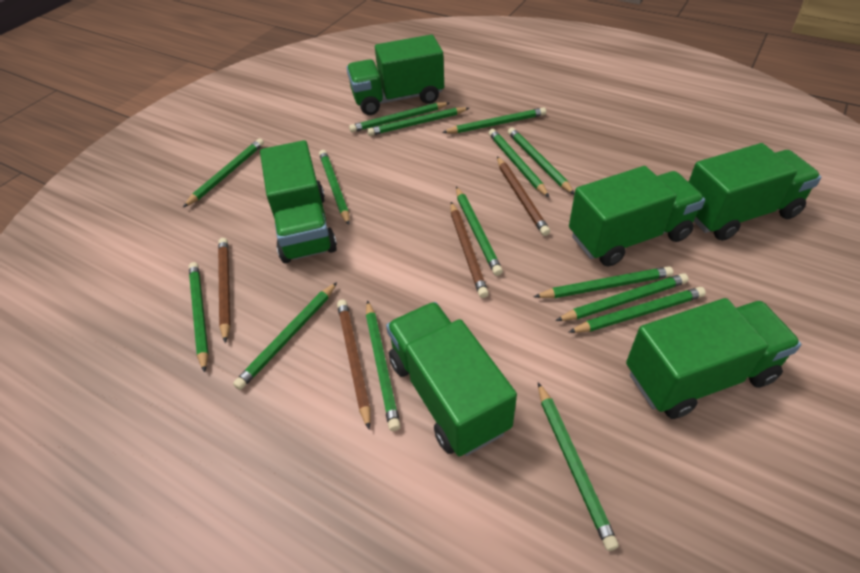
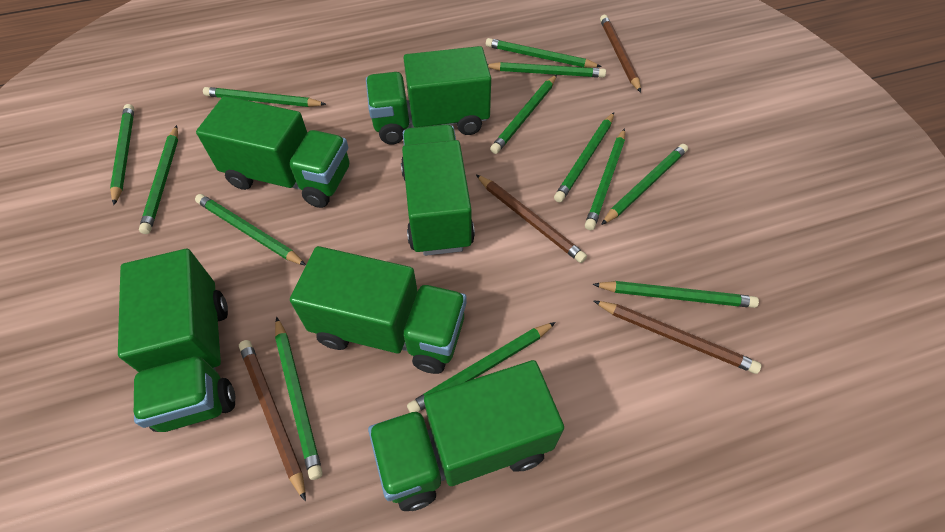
green pencil: 15 -> 13

